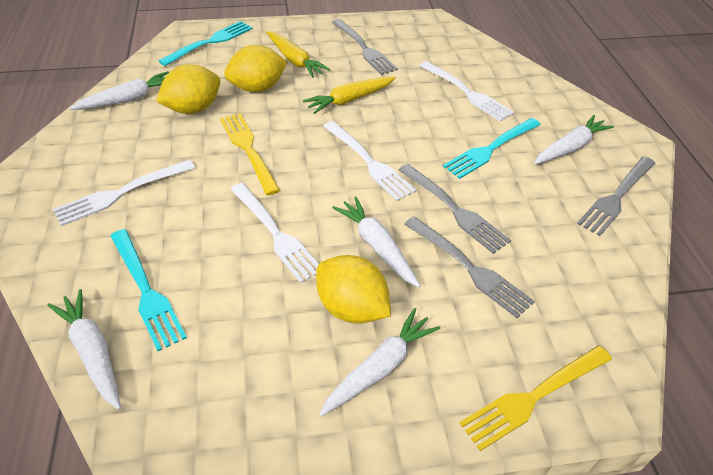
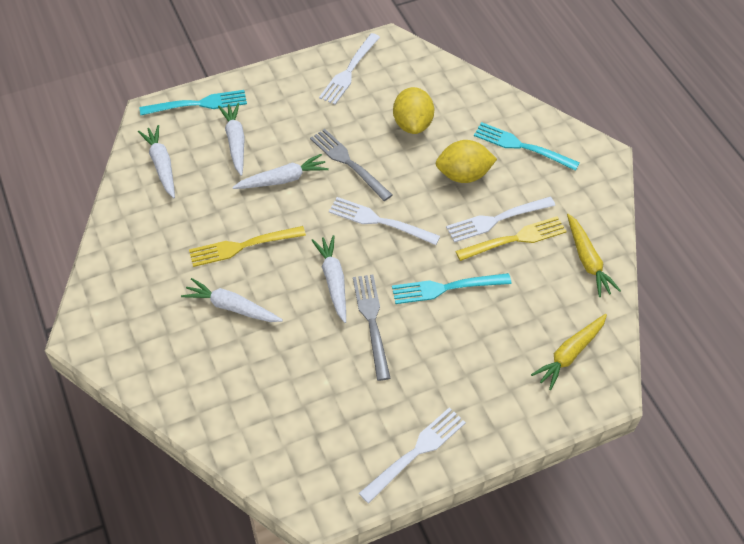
grey fork: 4 -> 2
yellow lemon: 3 -> 2

